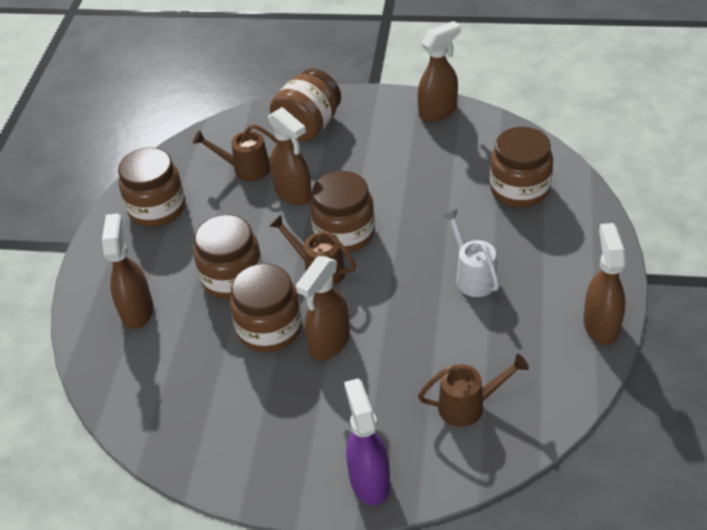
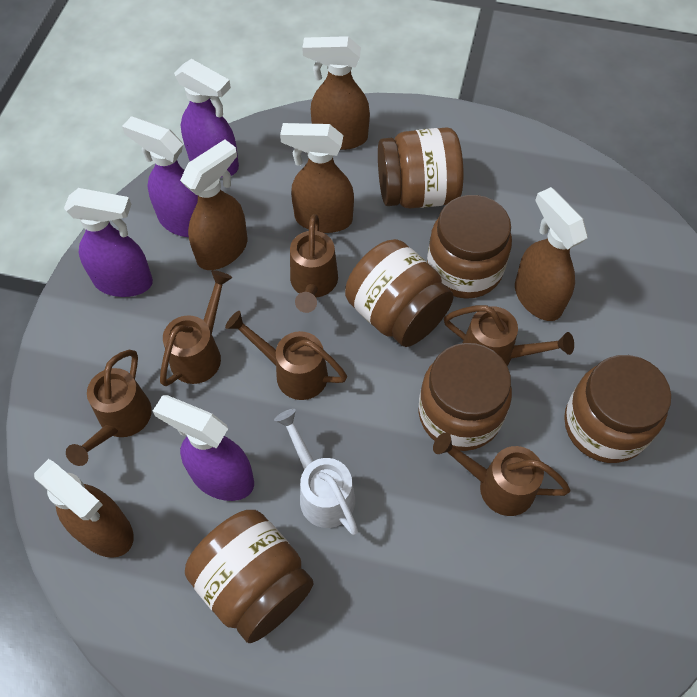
brown watering can: 3 -> 6
purple spray bottle: 1 -> 4

